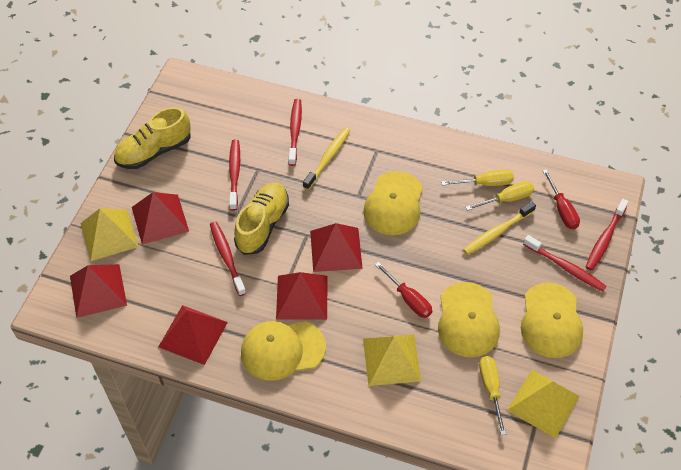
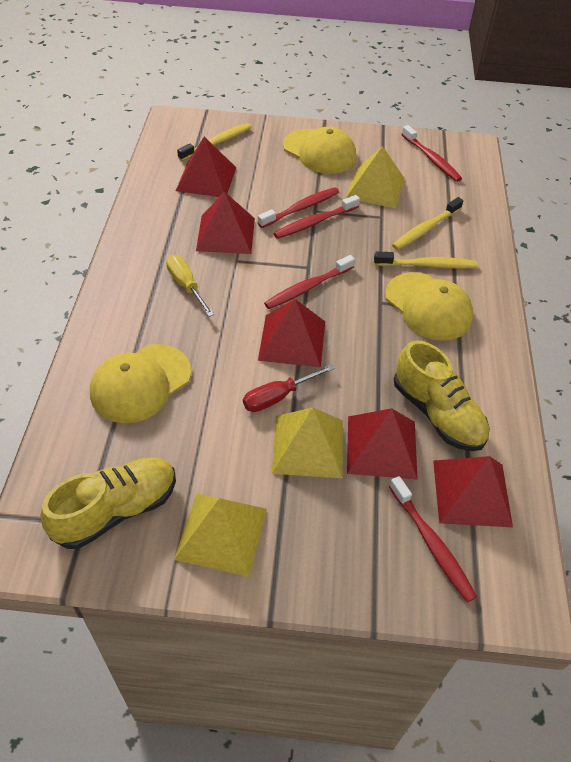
red screwdriver: 2 -> 1
yellow cap: 4 -> 3
yellow screwdriver: 3 -> 1
yellow toothbrush: 2 -> 3

